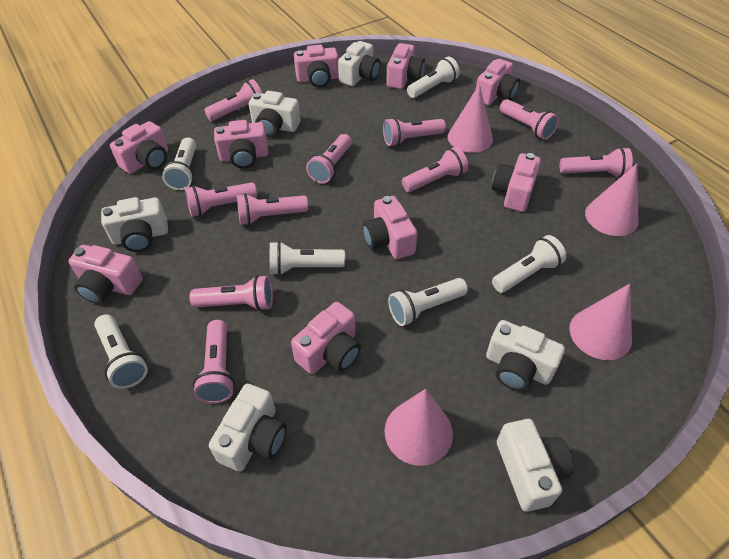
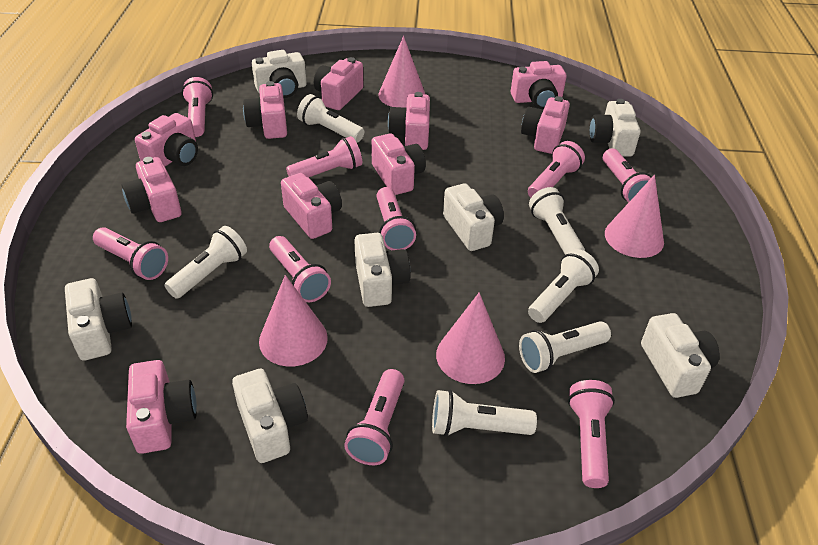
pink camera: 9 -> 10
pink flashlight: 10 -> 9
white camera: 6 -> 7

